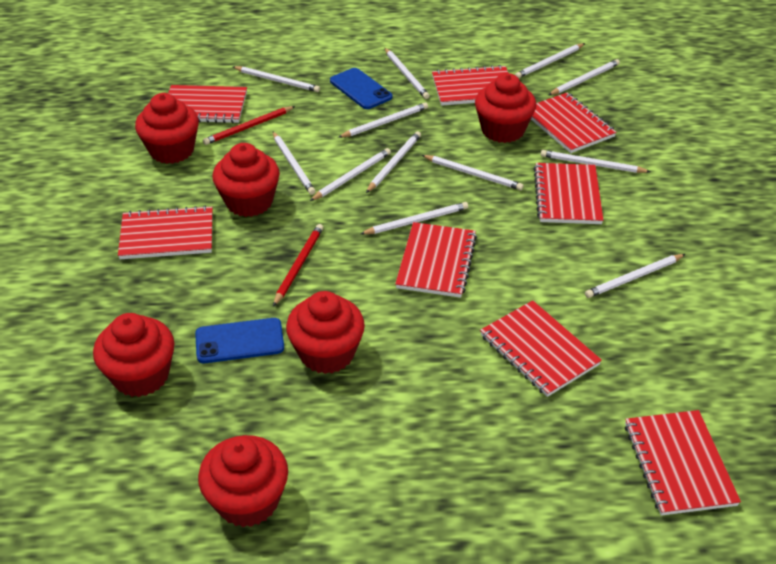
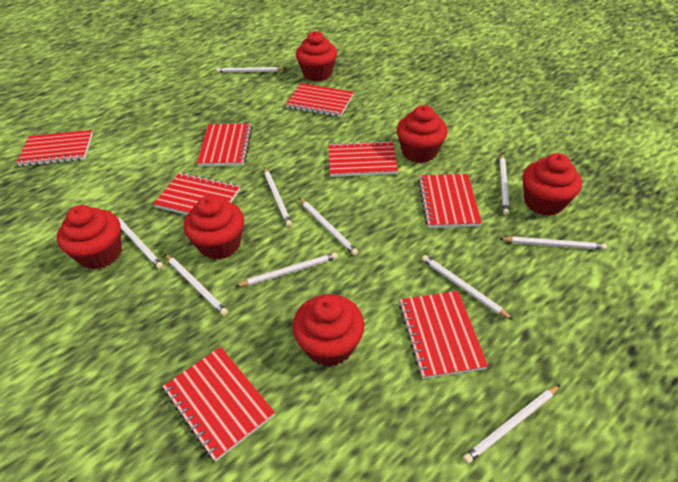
blue phone: 2 -> 0
red pencil: 2 -> 0
white pencil: 12 -> 10

